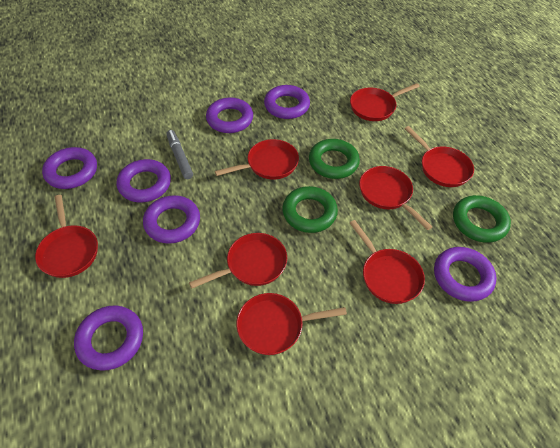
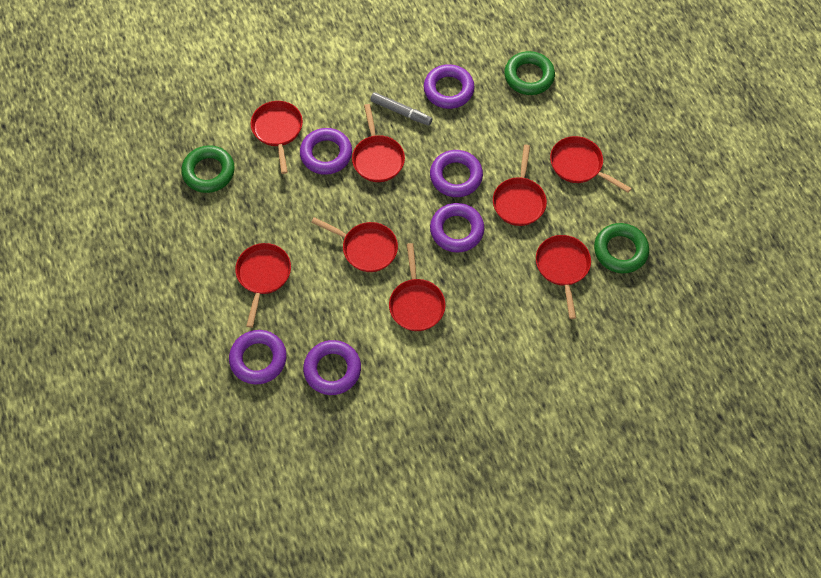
purple ring: 7 -> 6

